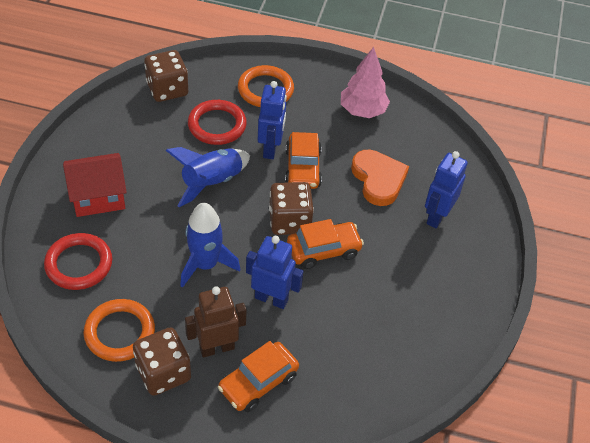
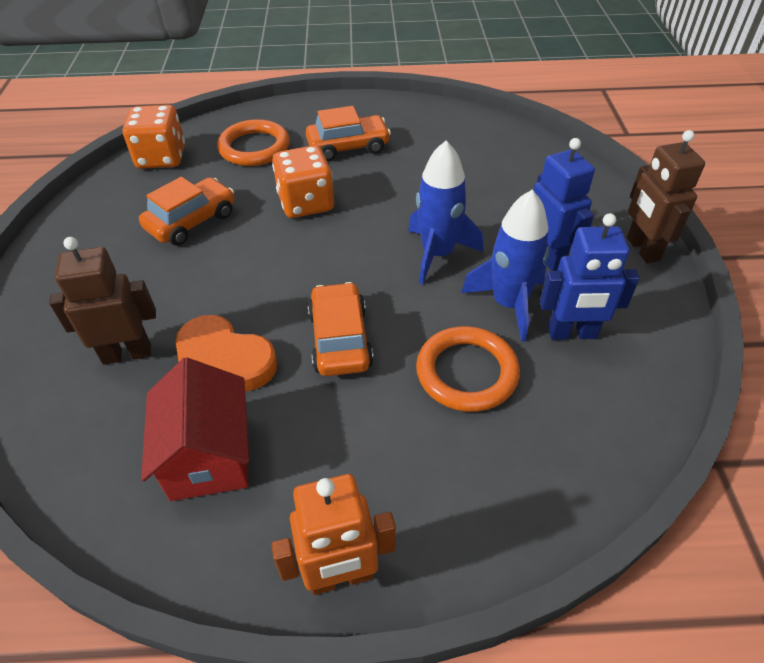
blue robot: 3 -> 2
brown dice: 3 -> 0
brown robot: 1 -> 2
orange dice: 0 -> 2
orange robot: 0 -> 1
pink tree: 1 -> 0
red ring: 2 -> 0

